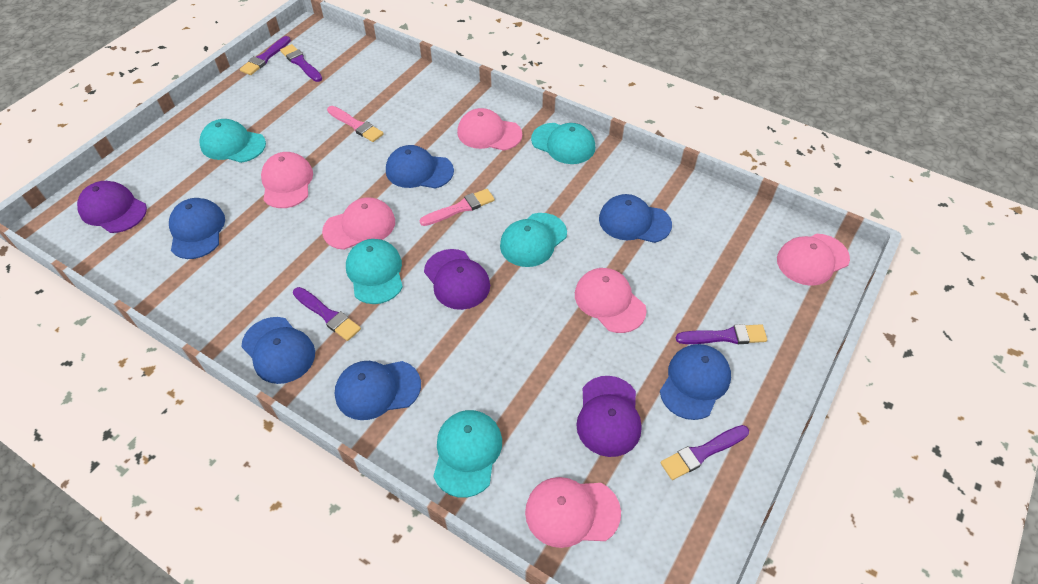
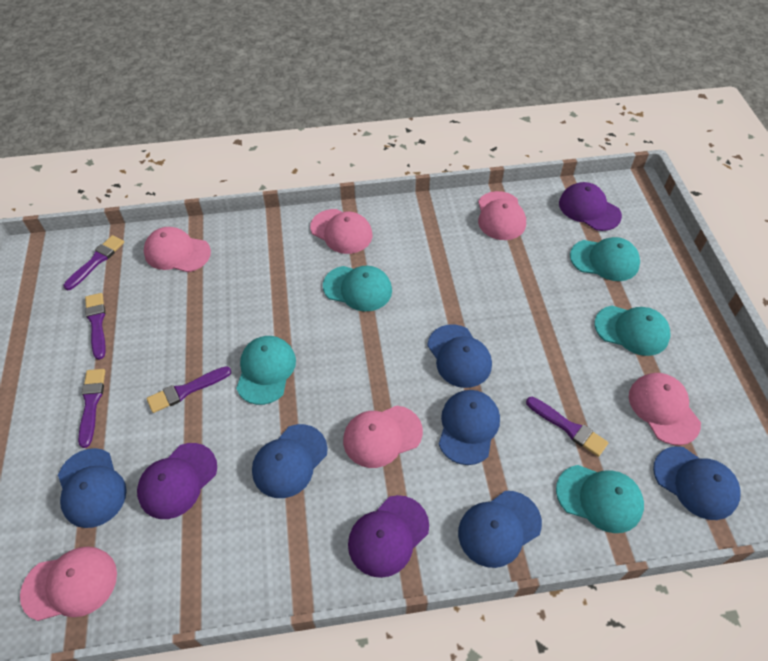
pink brush: 2 -> 0

